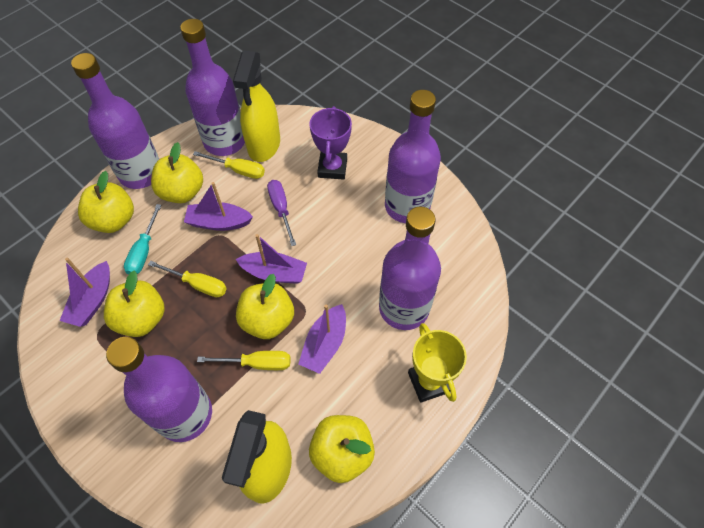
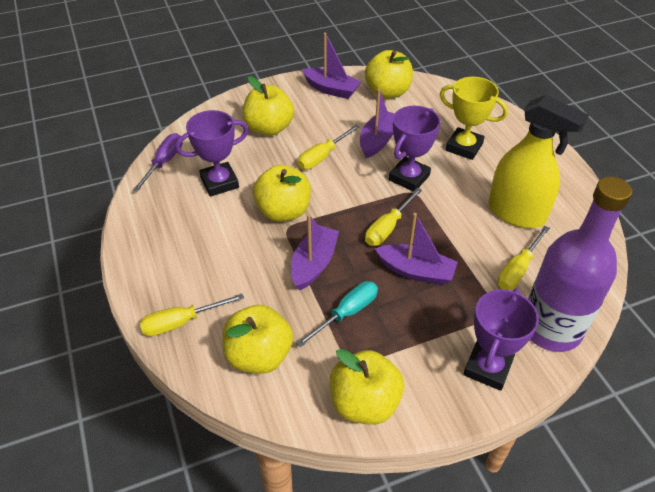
purple bottle: 5 -> 1
purple trophy: 1 -> 3
yellow screwdriver: 3 -> 4
yellow spray bottle: 2 -> 1

